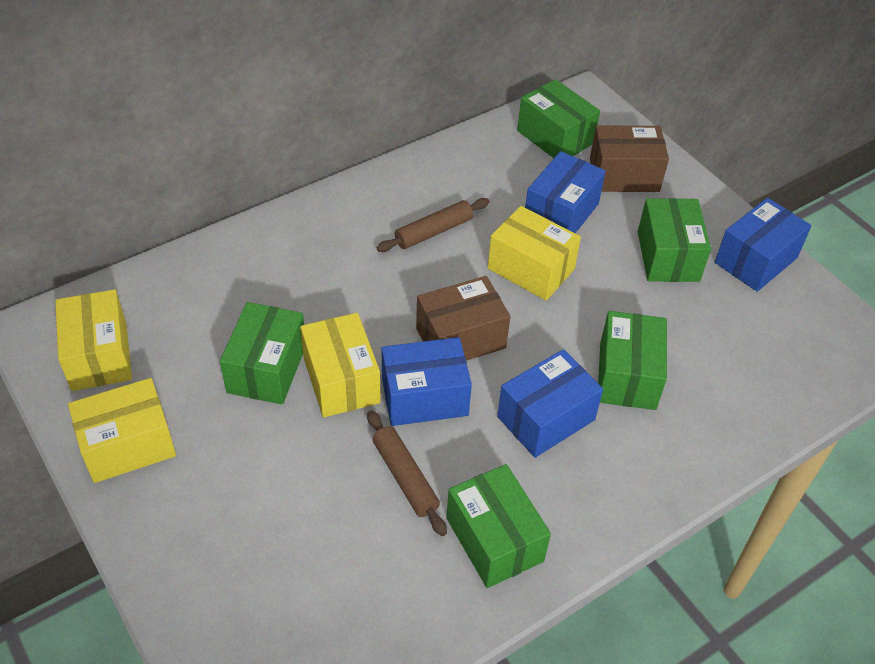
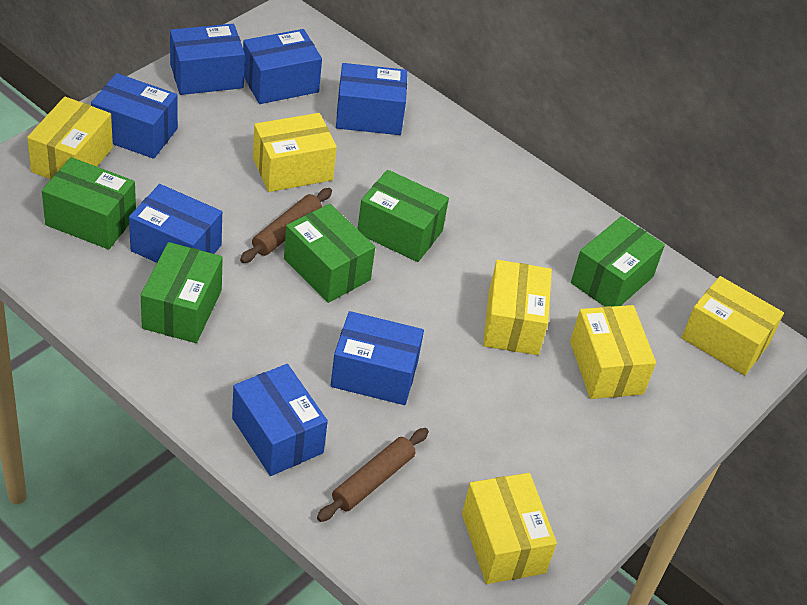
blue box: 4 -> 7
brown box: 2 -> 0
yellow box: 4 -> 6

